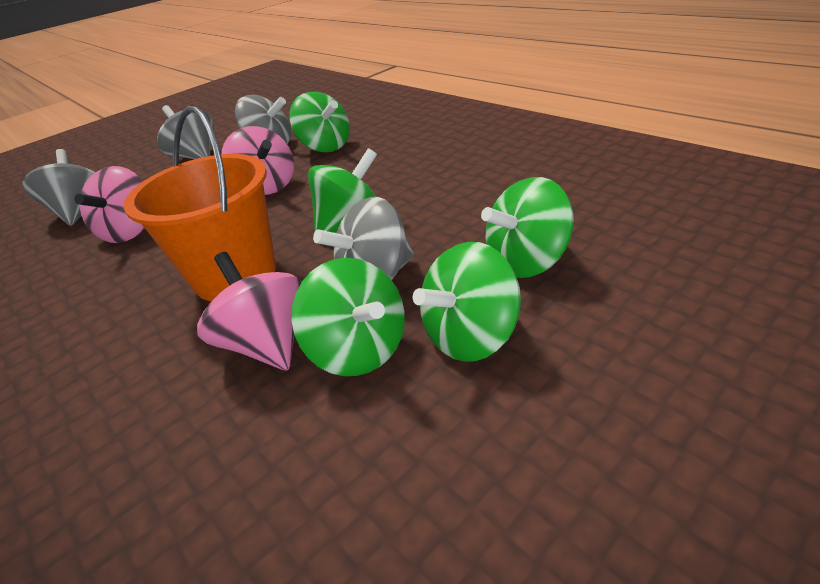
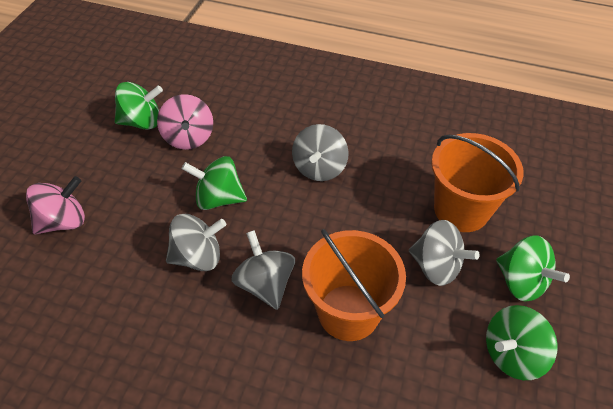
green spinning top: 5 -> 4
orange bucket: 1 -> 2
pink spinning top: 3 -> 2

